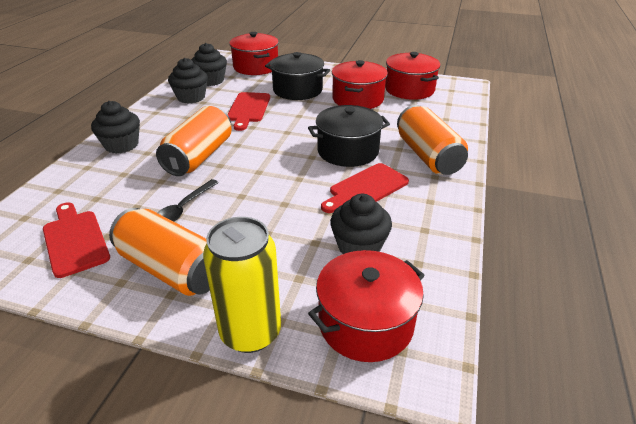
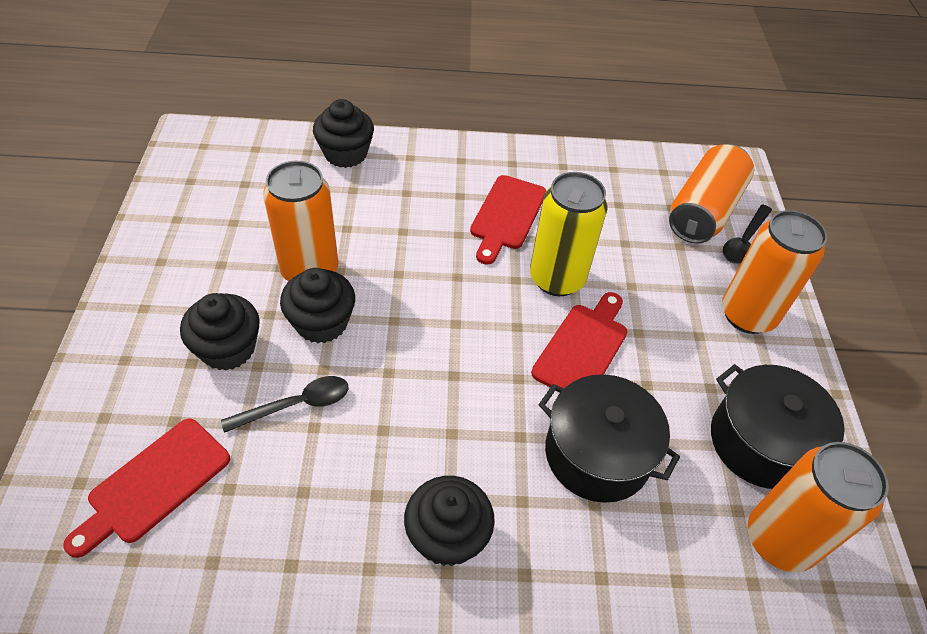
black spoon: 1 -> 2
orange can: 3 -> 4
red pot: 4 -> 0

